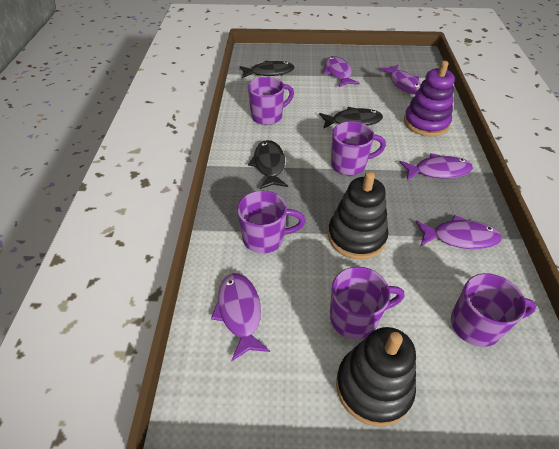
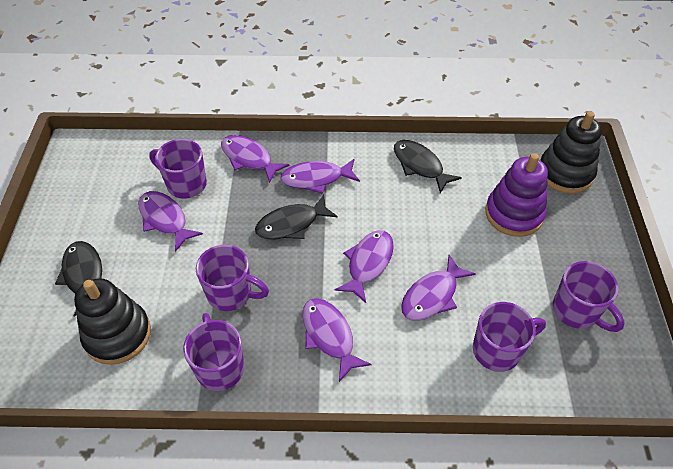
purple fish: 5 -> 6

